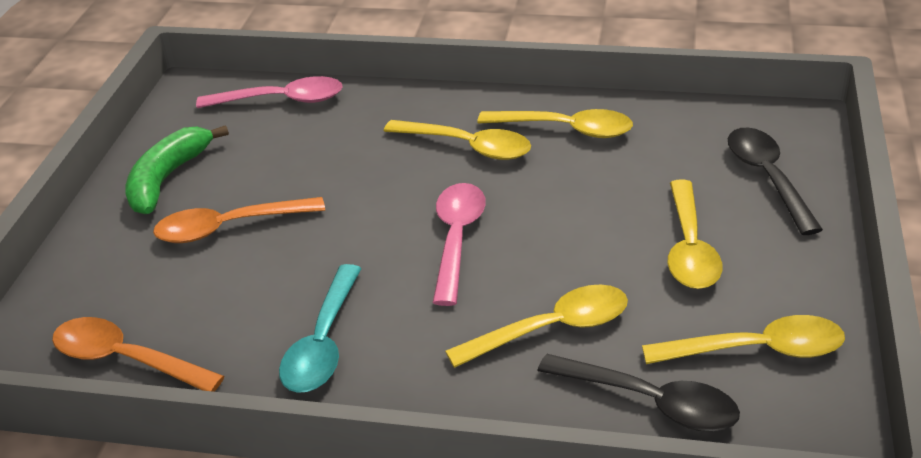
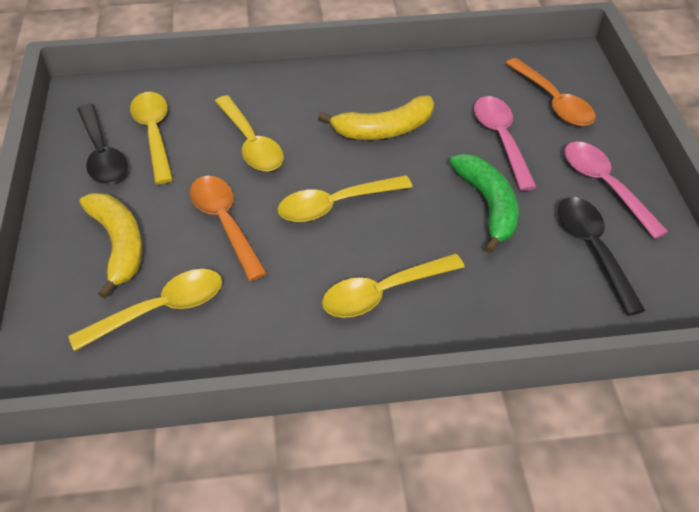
turquoise spoon: 1 -> 0
yellow banana: 0 -> 2

